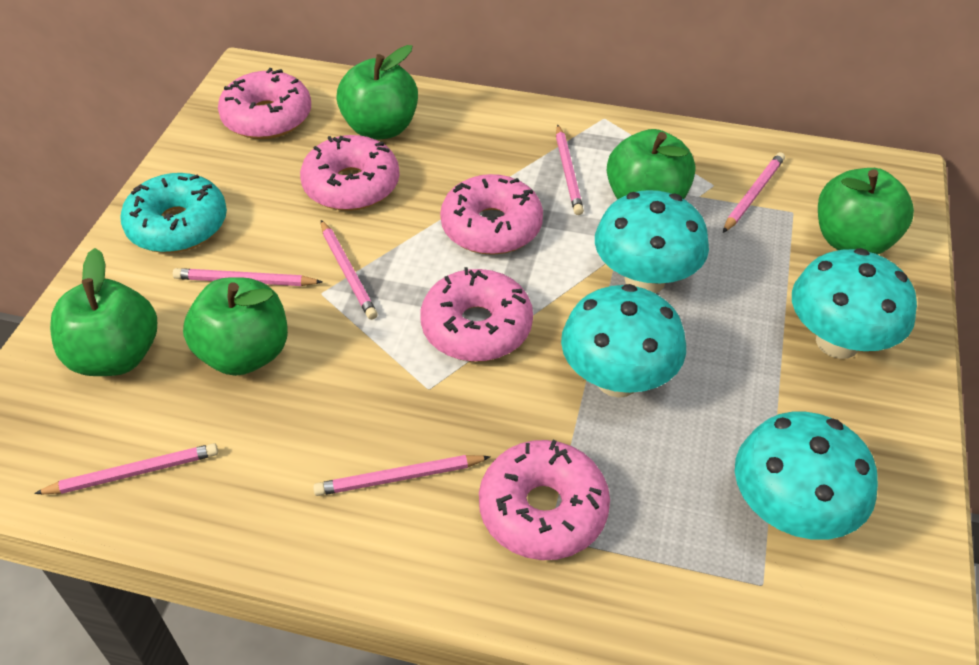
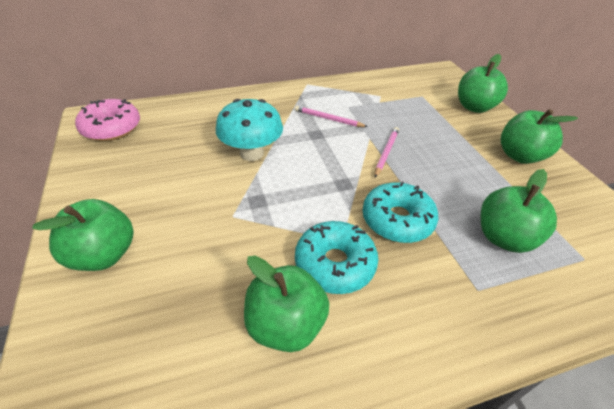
pink donut: 5 -> 1
pink pencil: 6 -> 2
turquoise donut: 1 -> 2
turquoise mushroom: 4 -> 1

